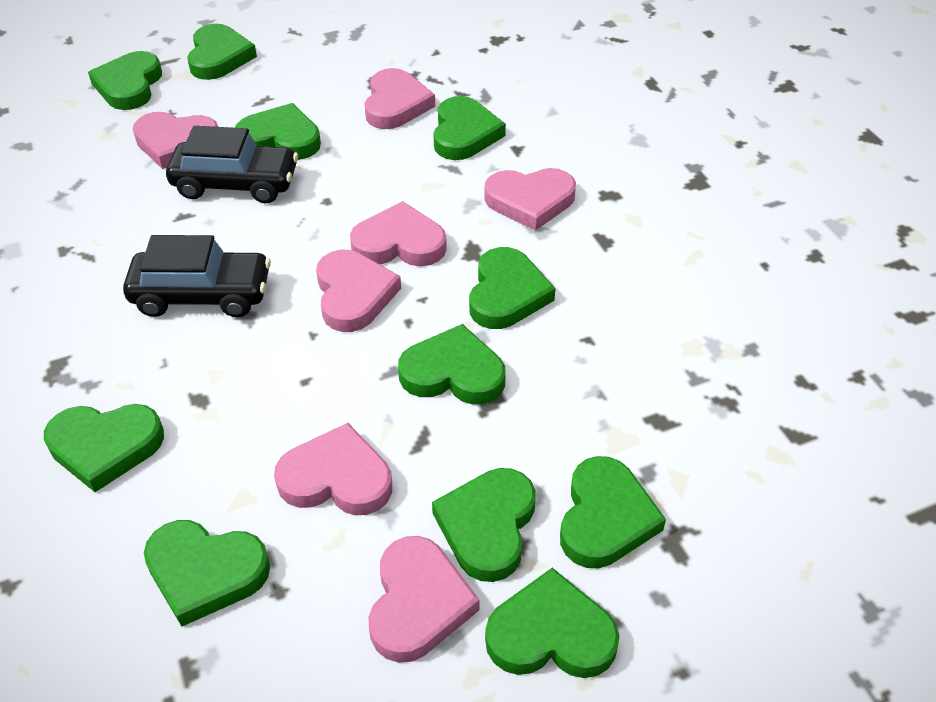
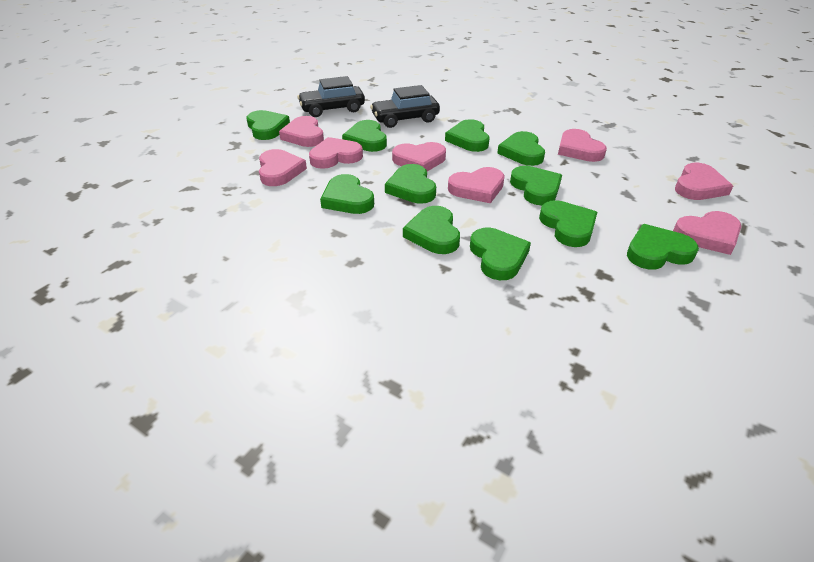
pink heart: 7 -> 8

